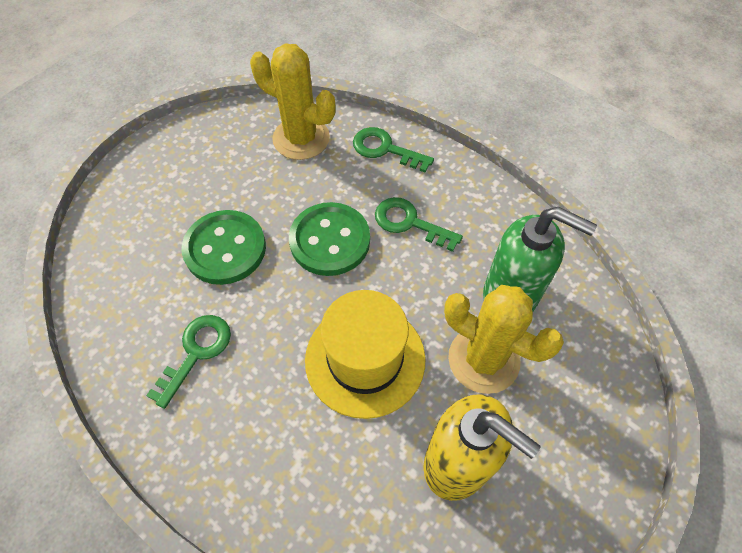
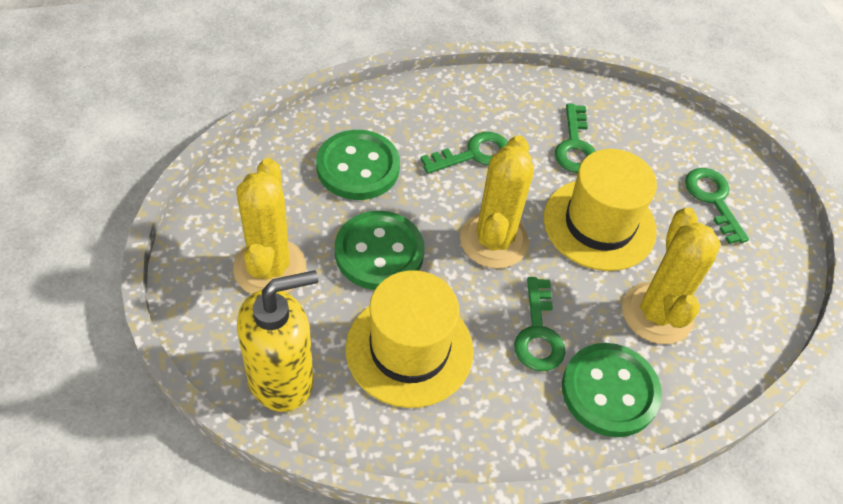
green button: 2 -> 3
green key: 3 -> 4
green soap dispenser: 1 -> 0
yellow cactus: 2 -> 3
yellow hat: 1 -> 2

